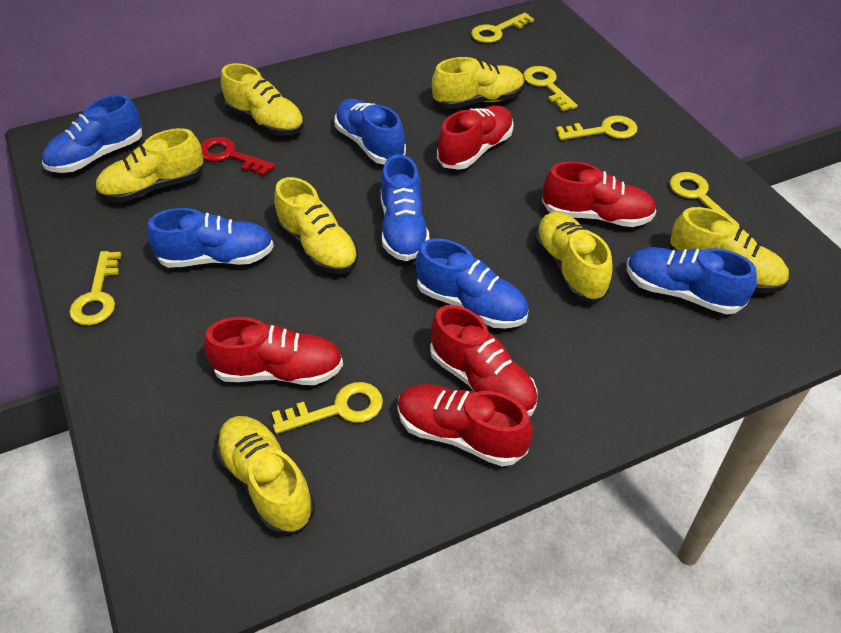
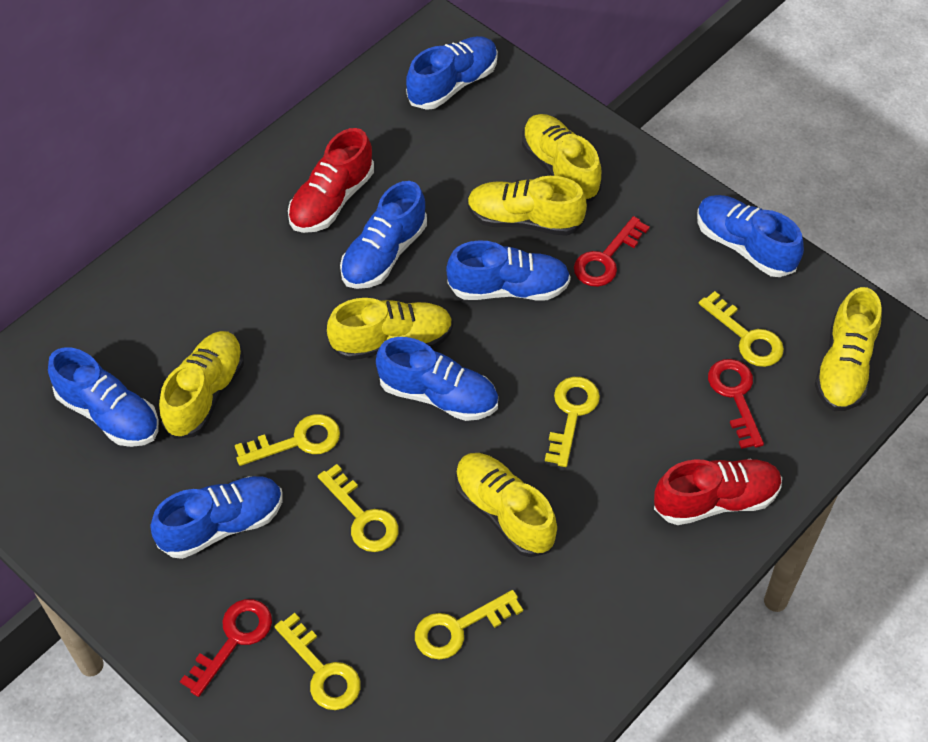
blue shoe: 6 -> 7
red key: 1 -> 3
red shoe: 5 -> 2
yellow shoe: 7 -> 6

